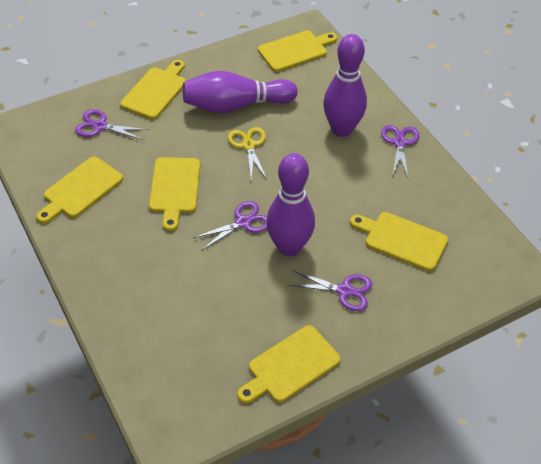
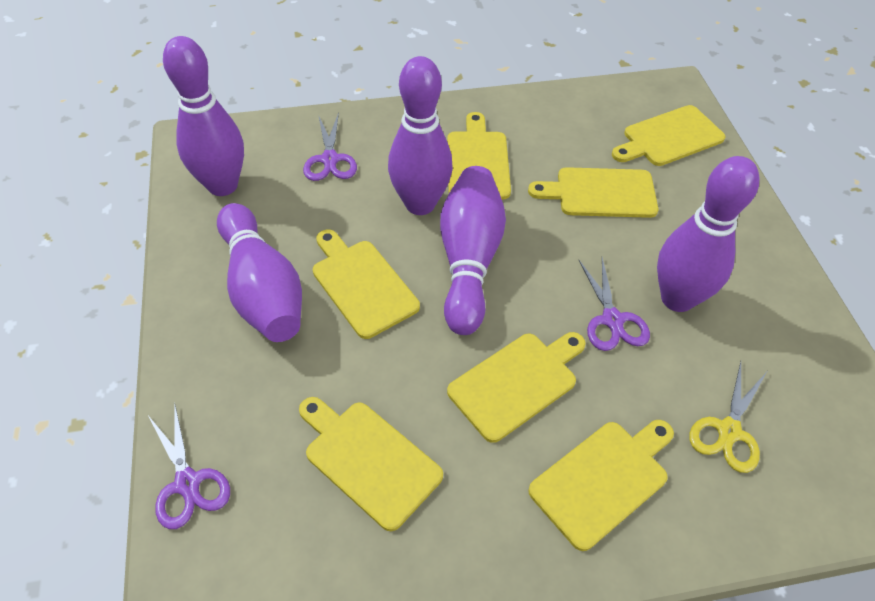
purple bowling pin: 3 -> 5
purple scissors: 4 -> 3
yellow cutting board: 6 -> 7

